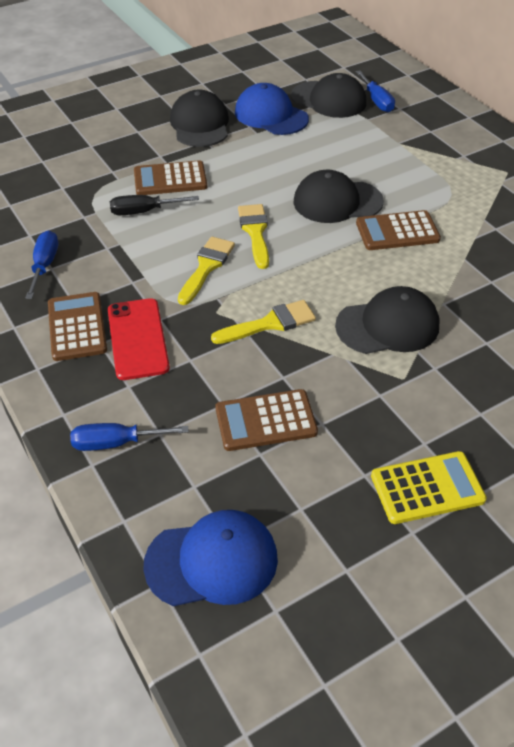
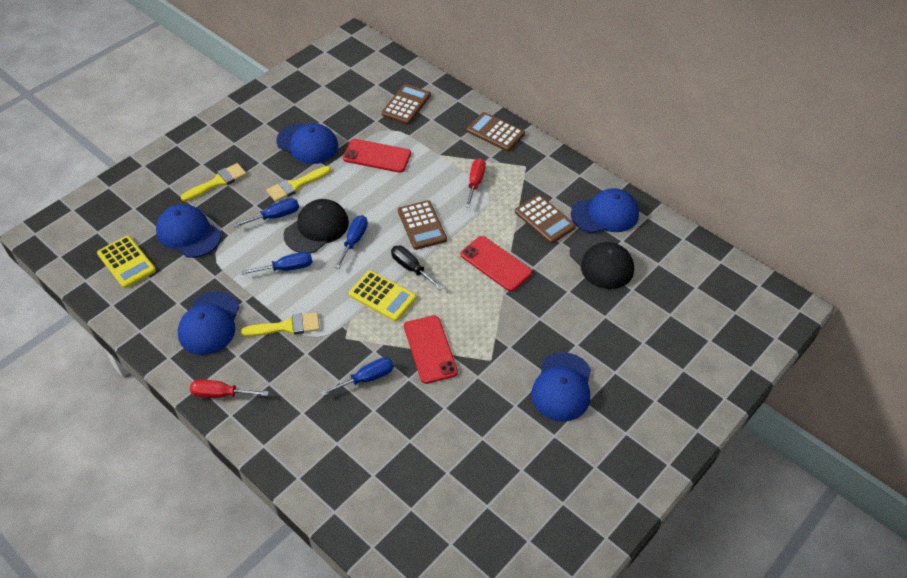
black cap: 4 -> 2
blue cap: 2 -> 5
blue screwdriver: 3 -> 4
red phone: 1 -> 3
red screwdriver: 0 -> 2
yellow calculator: 1 -> 2

